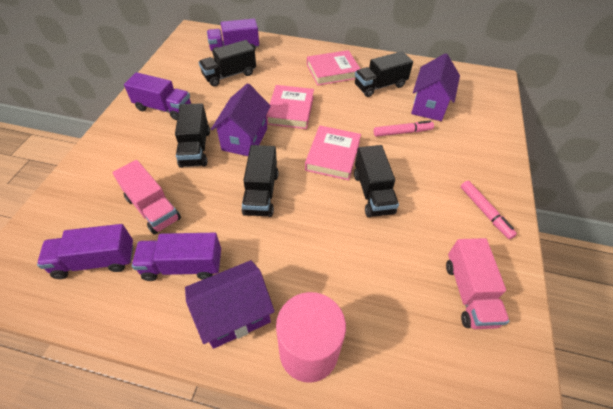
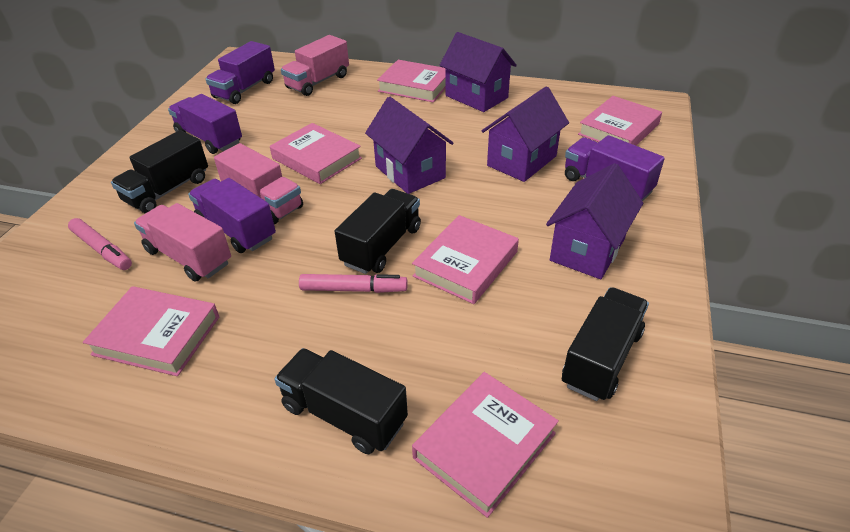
black truck: 5 -> 4
pink book: 3 -> 6
pink cylinder: 1 -> 0
pink truck: 2 -> 3
purple house: 3 -> 4

